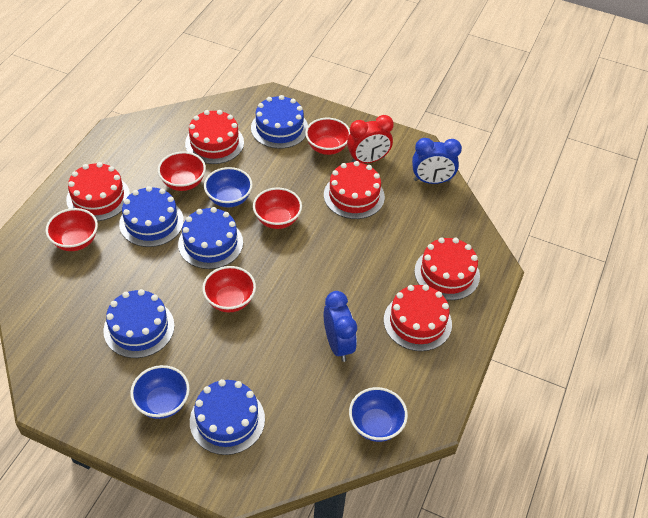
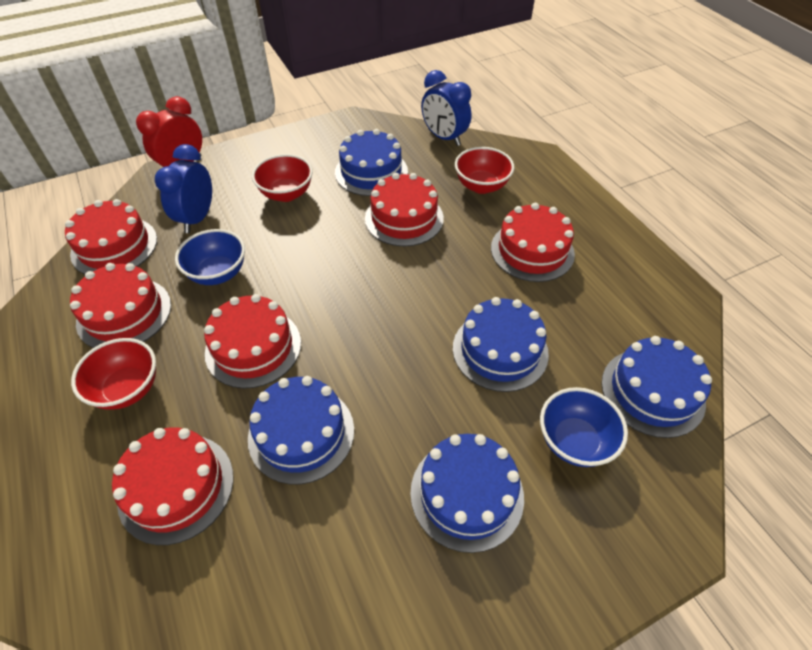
blue bowl: 3 -> 2
red bowl: 5 -> 3
red cake: 5 -> 6

